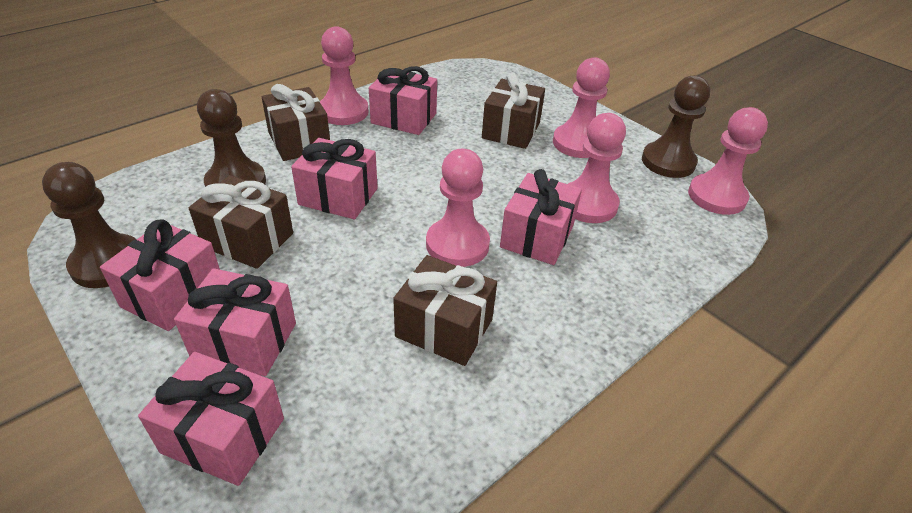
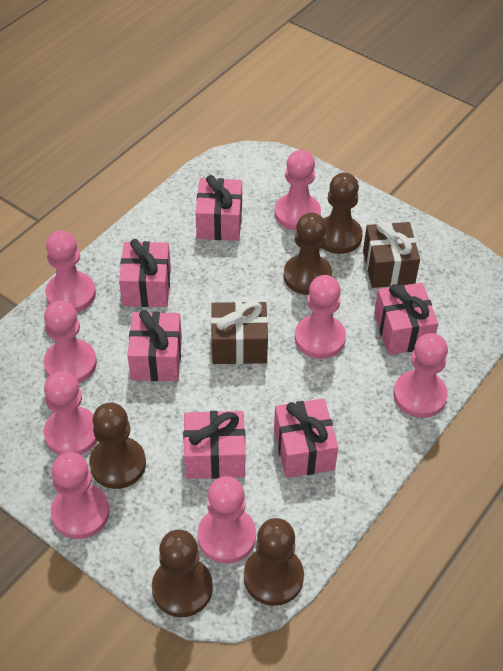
brown gift: 4 -> 2
brown pawn: 3 -> 5
pink pawn: 5 -> 8

